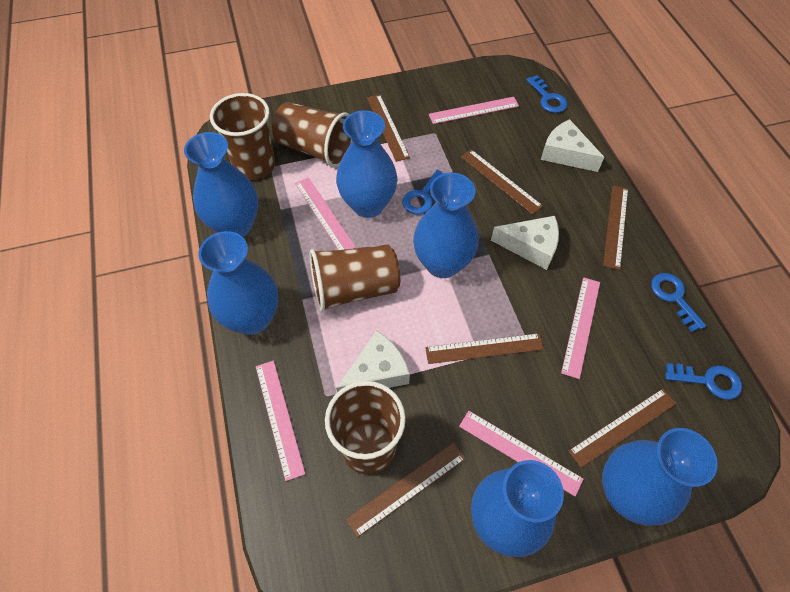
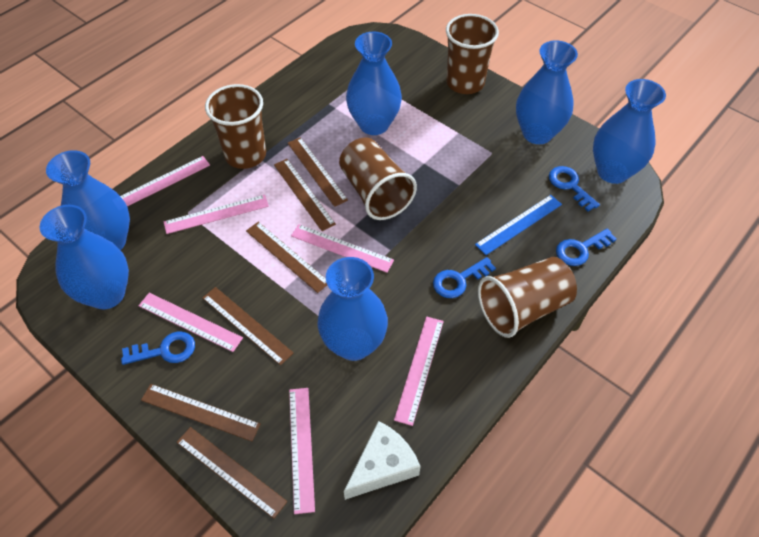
blue ruler: 0 -> 1
pink ruler: 5 -> 6
white cheese: 3 -> 1

